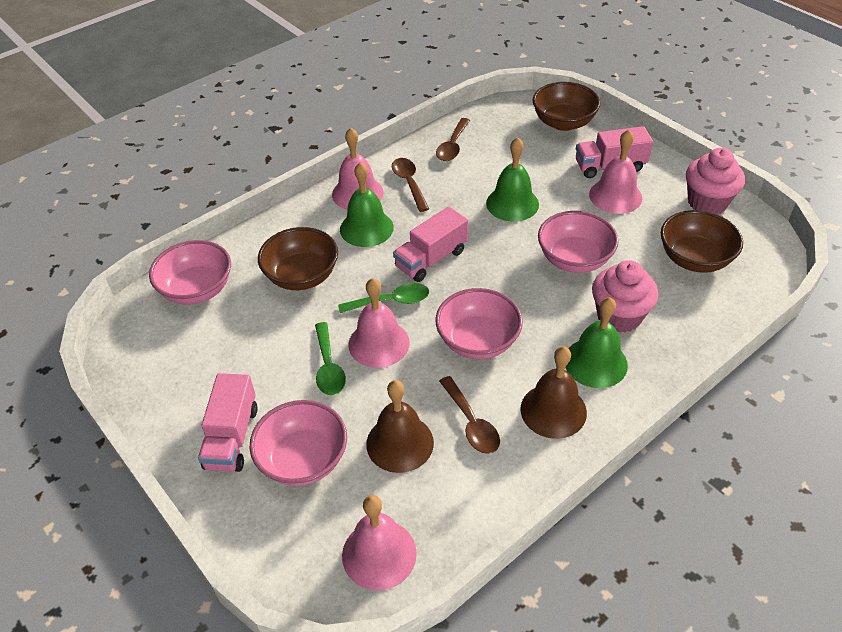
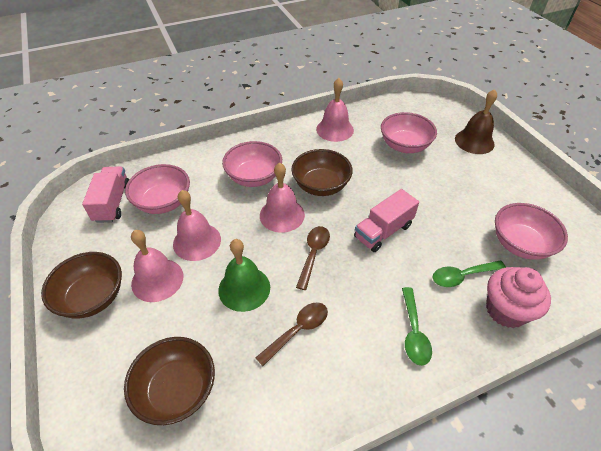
brown bell: 2 -> 1
brown spoon: 3 -> 2
green bell: 3 -> 1
pink cupcake: 2 -> 1
pink truck: 3 -> 2

